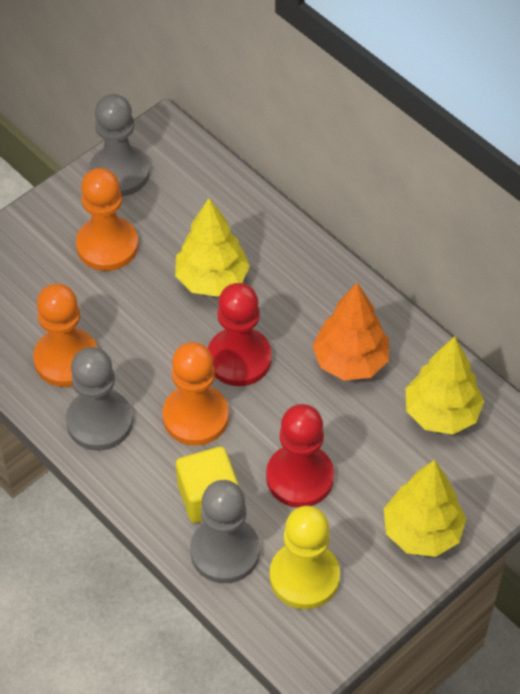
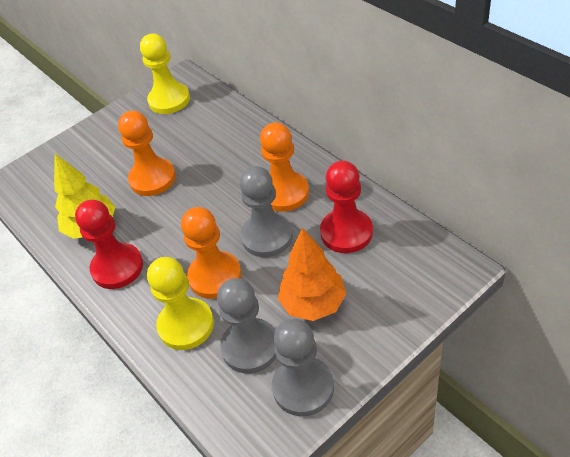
yellow cube: 1 -> 0
yellow pawn: 1 -> 2
yellow tree: 3 -> 1

